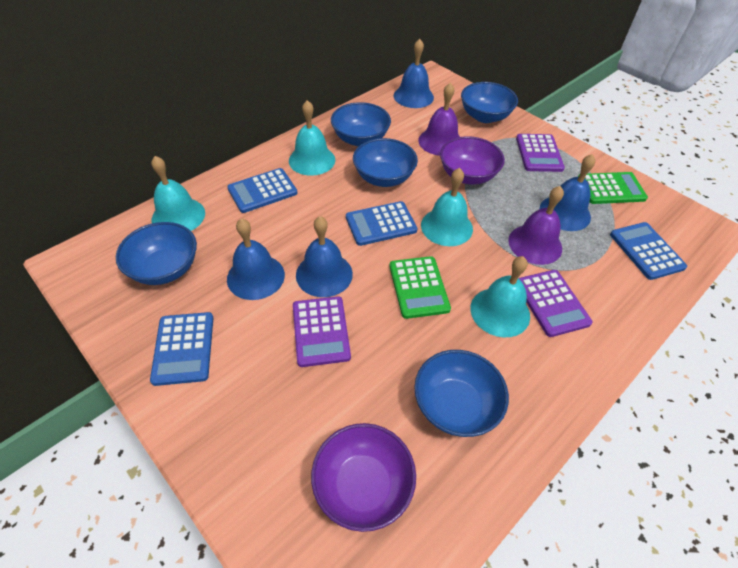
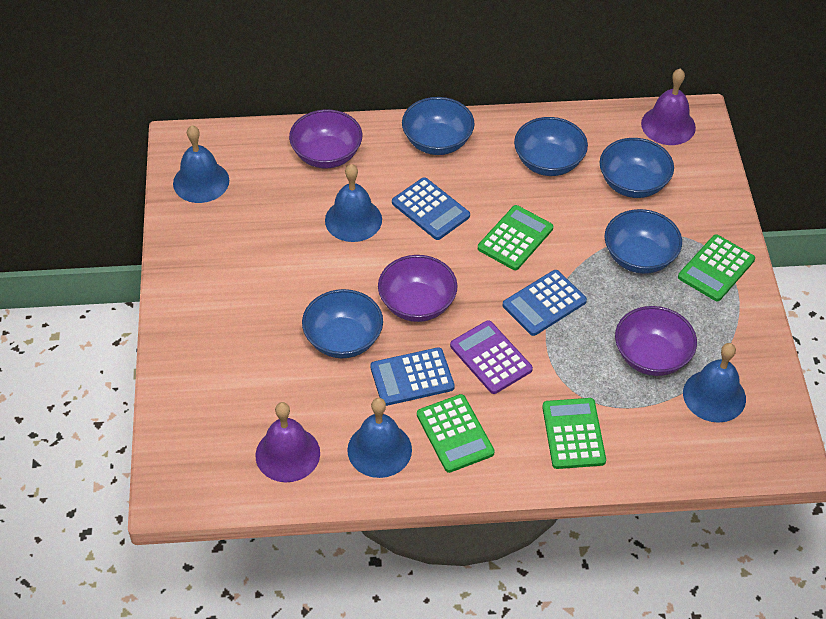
blue calculator: 4 -> 3
green calculator: 2 -> 4
purple bowl: 2 -> 3
purple calculator: 3 -> 1
turquoise bell: 4 -> 0

